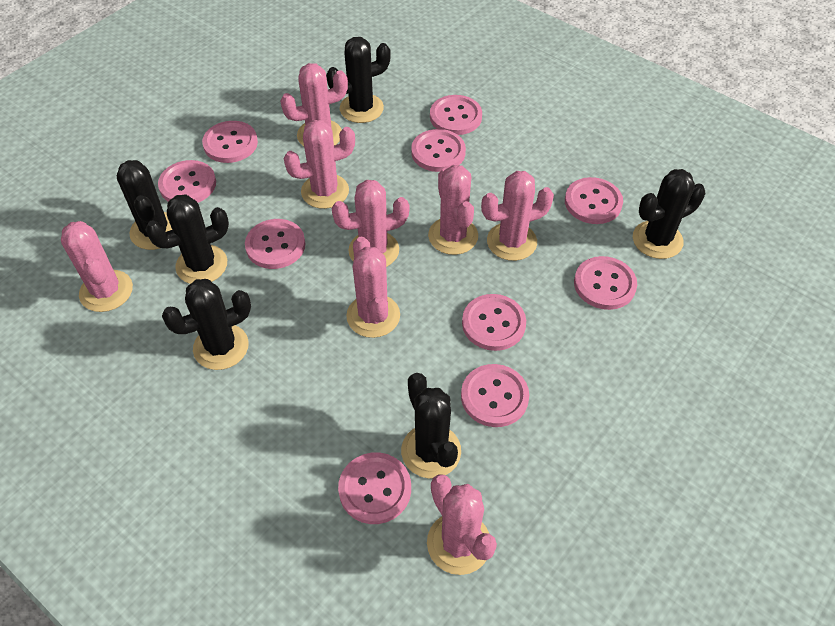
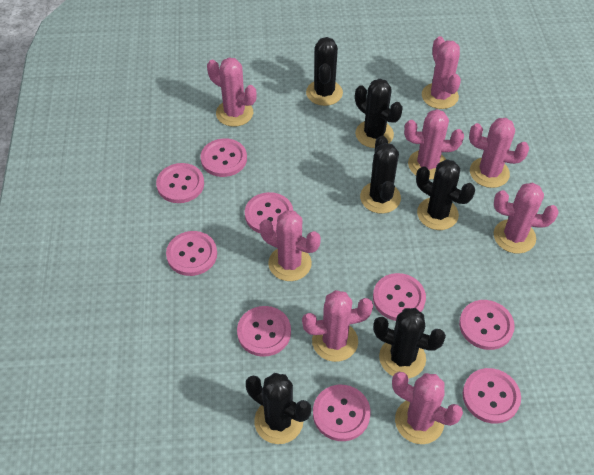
pink button: 10 -> 9

